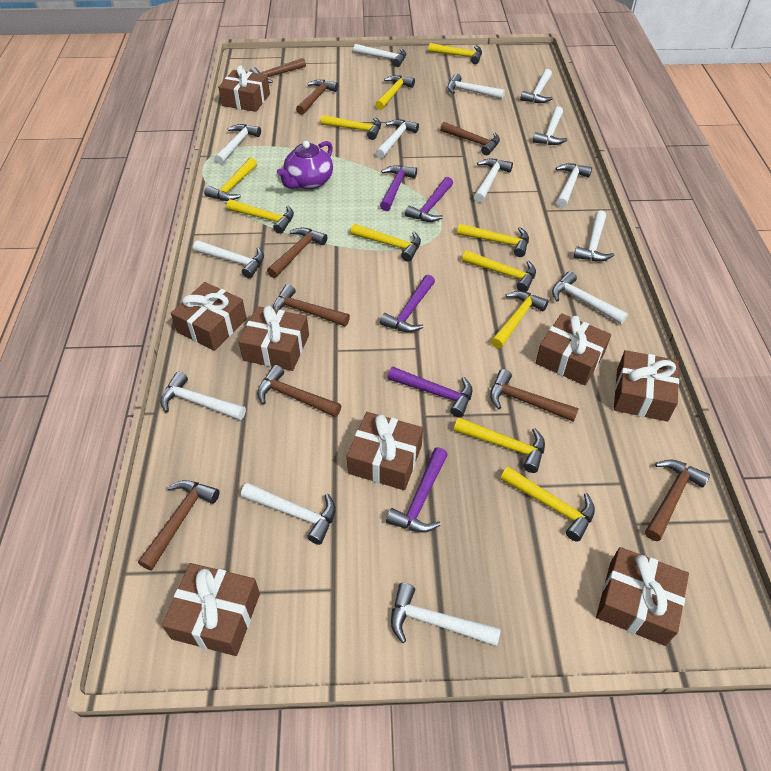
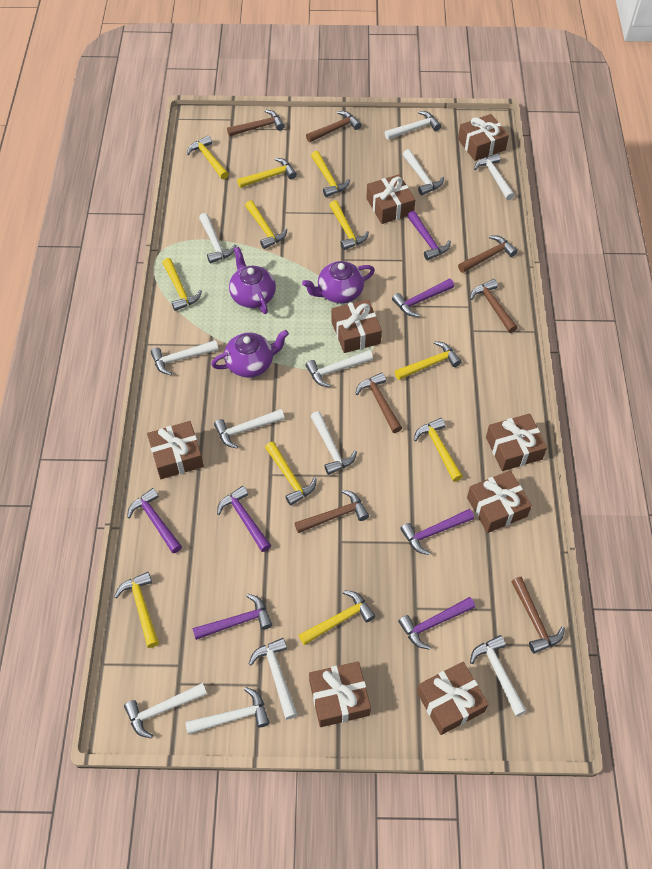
brown hammer: 9 -> 7
purple hammer: 5 -> 7
purple teapot: 1 -> 3
white hammer: 14 -> 12

